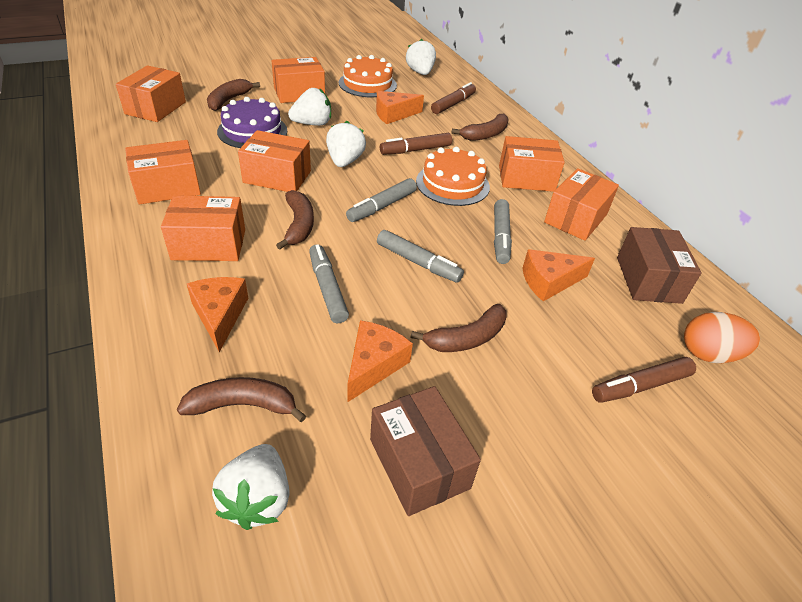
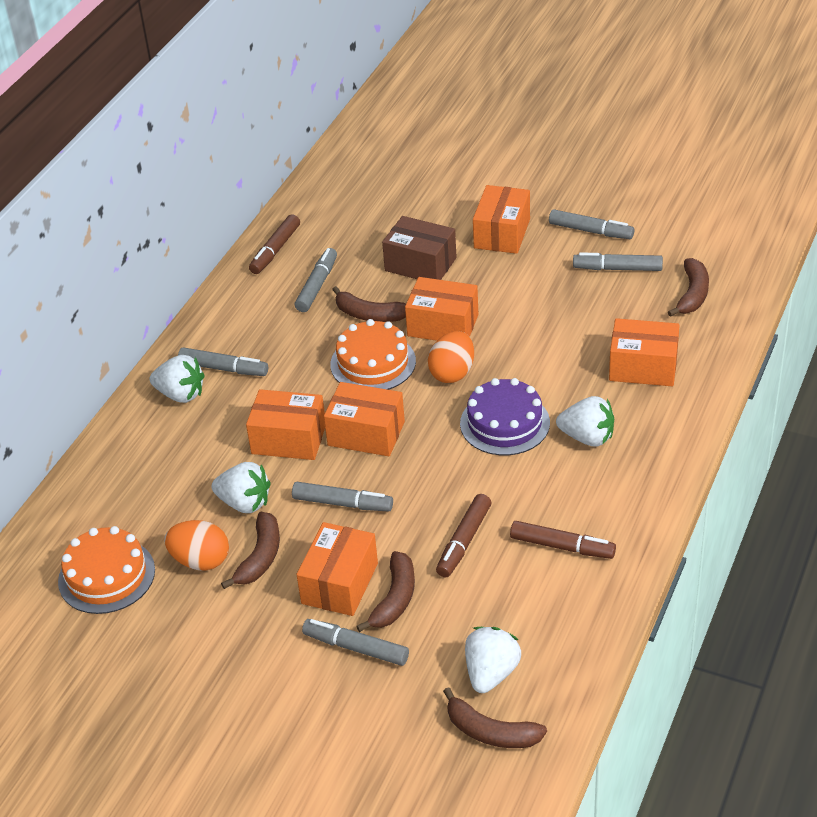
brown box: 2 -> 1
grey marker: 4 -> 6
orange box: 7 -> 6
orange cheese: 4 -> 0
orange egg: 1 -> 2

